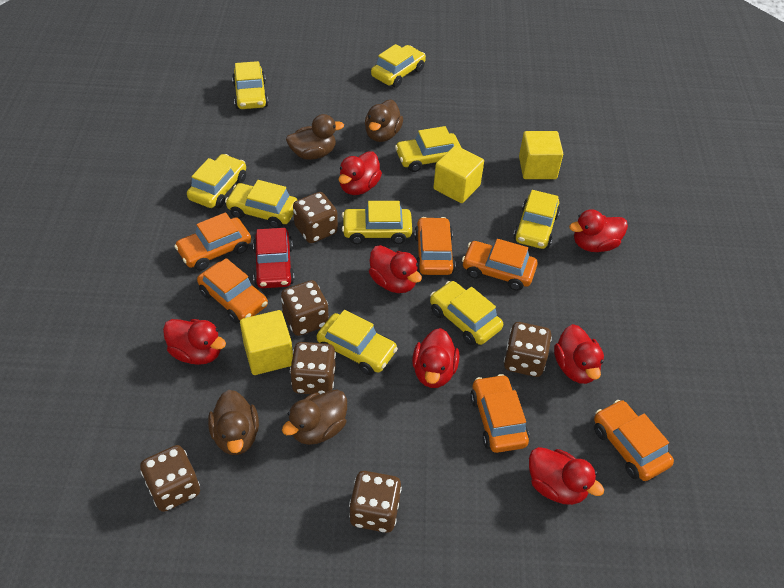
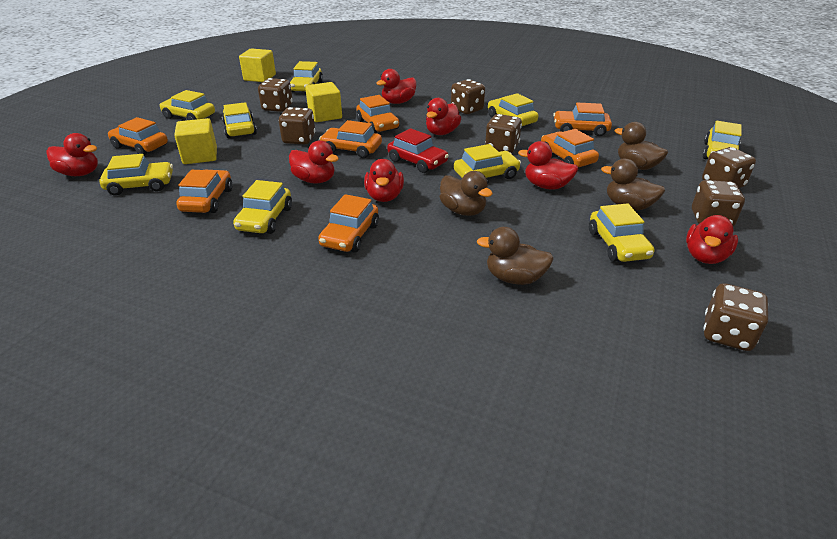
brown dice: 6 -> 7
orange car: 6 -> 7

